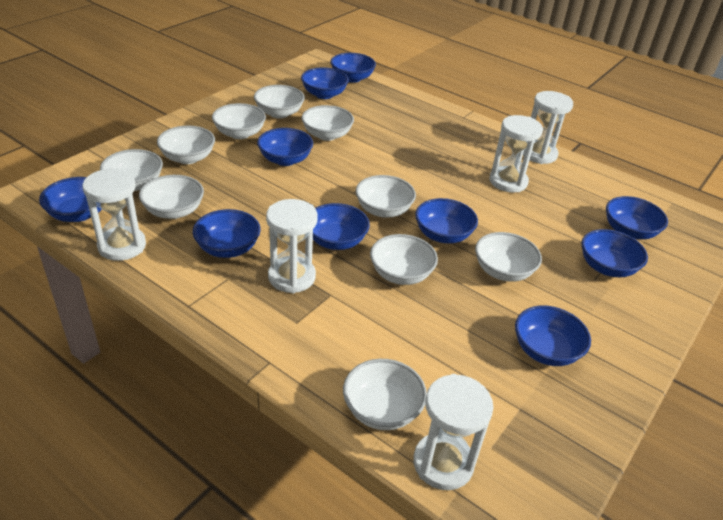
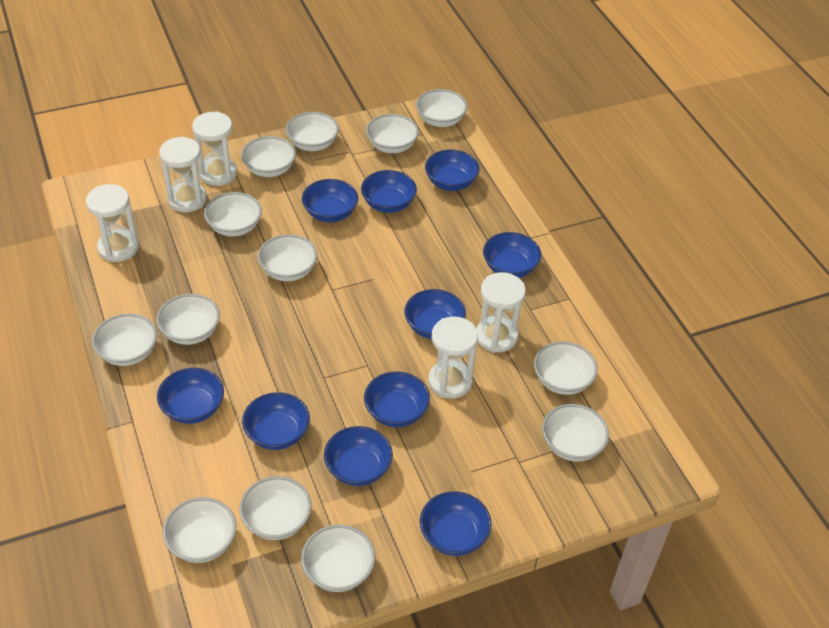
white bowl: 10 -> 13

